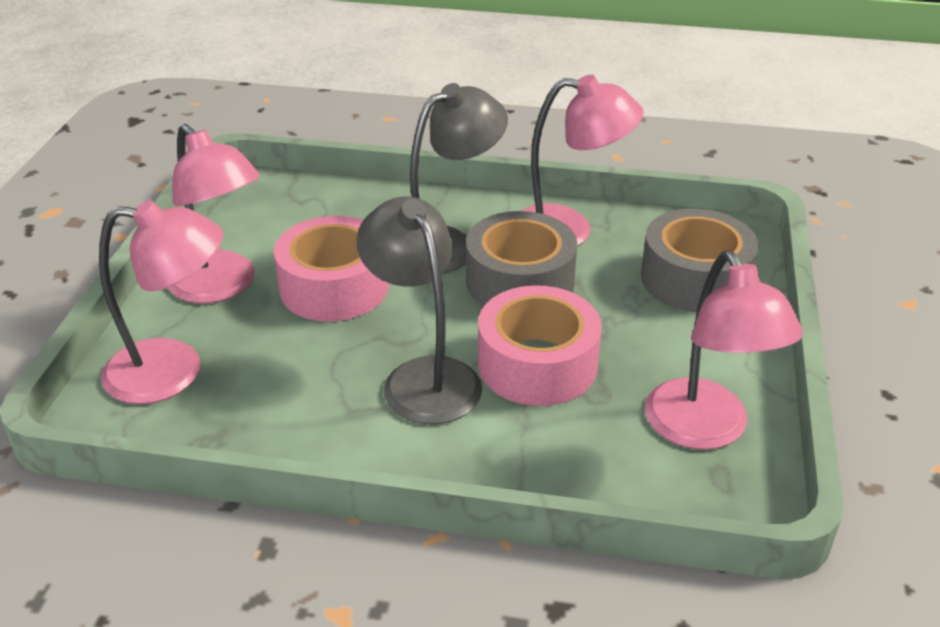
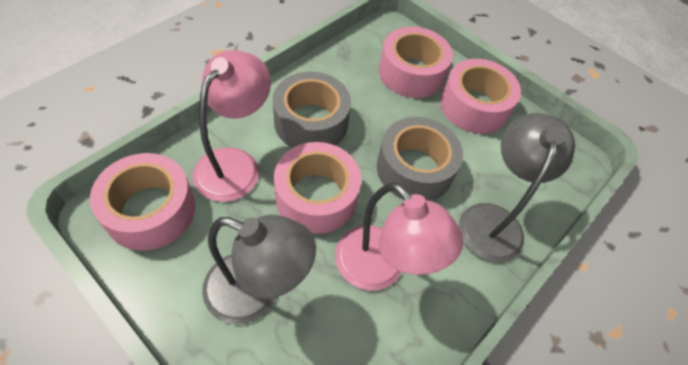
pink lamp: 4 -> 2
pink tape: 2 -> 4

